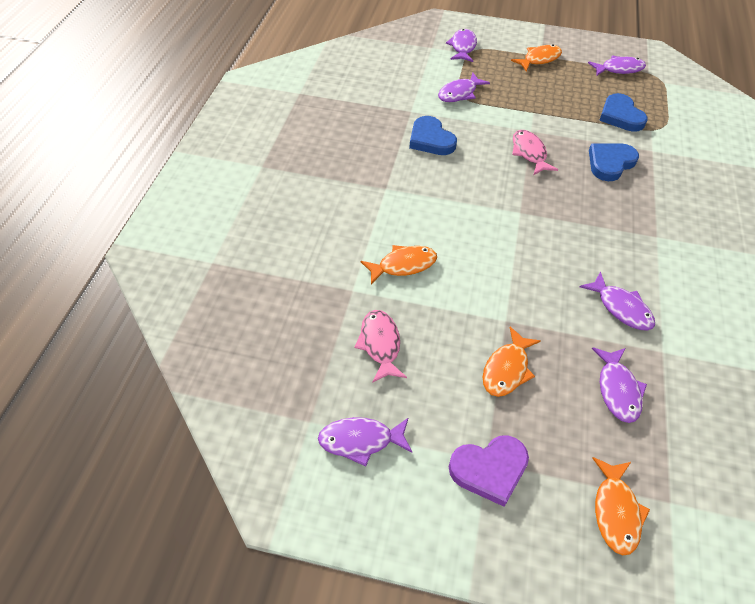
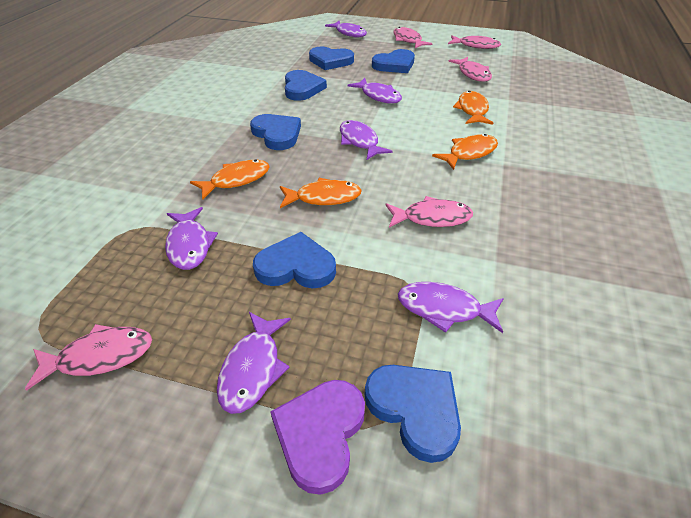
blue heart: 3 -> 6
pink fish: 2 -> 5

